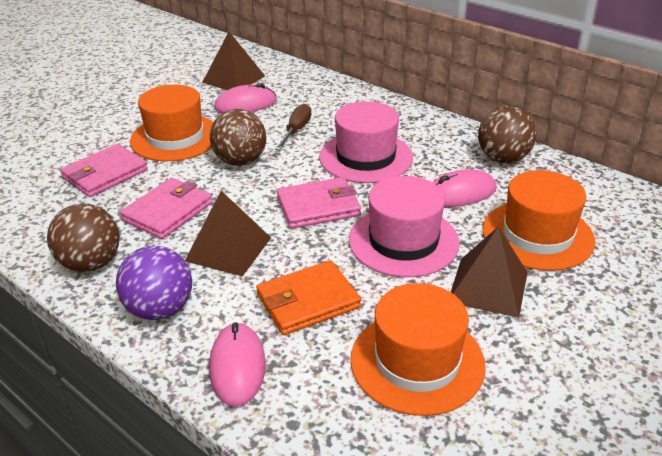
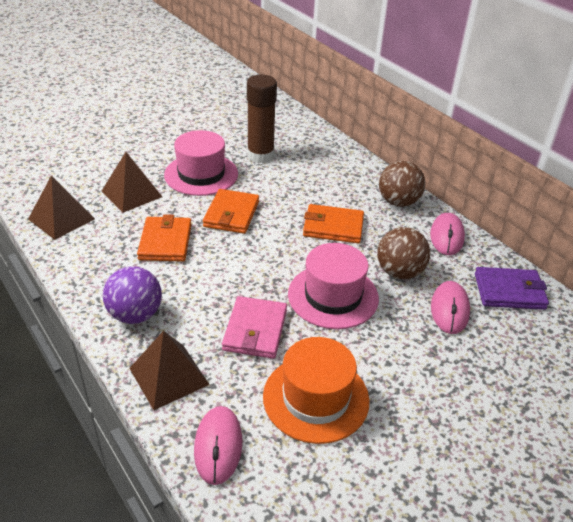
brown ball: 3 -> 2
brown glue stick: 0 -> 1
brown screwdriver: 1 -> 0
orange hat: 3 -> 1
orange wallet: 1 -> 3
pink wallet: 3 -> 1
purple wallet: 0 -> 1

